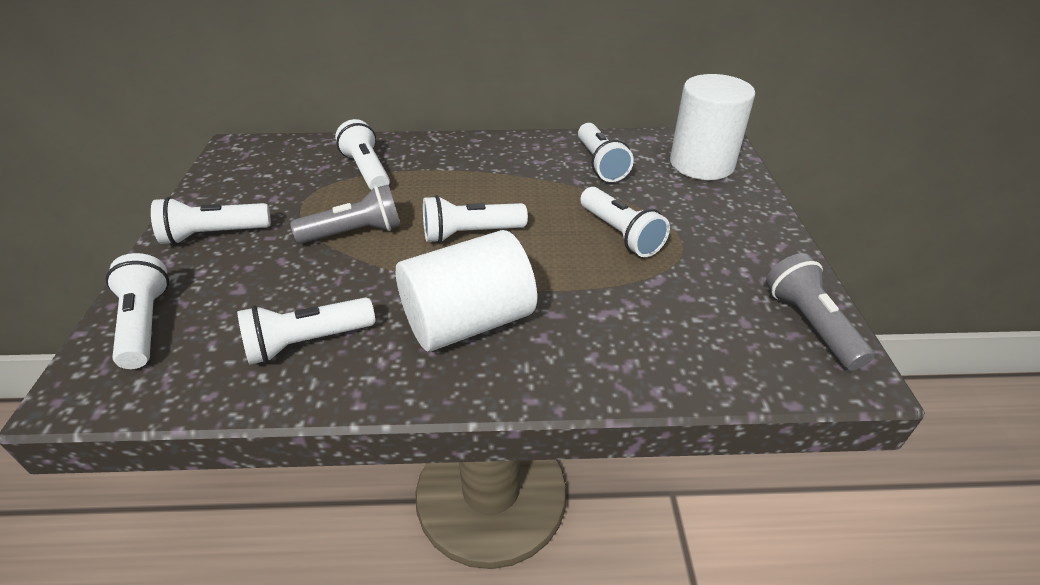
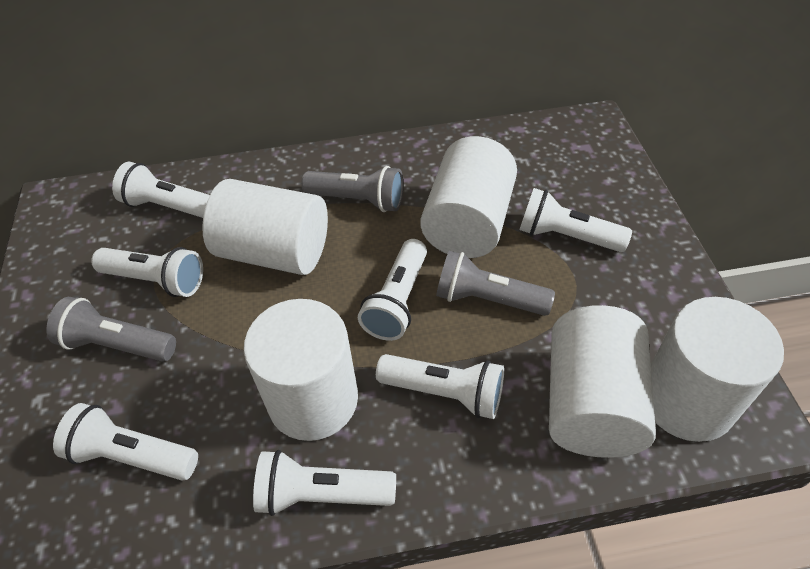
grey flashlight: 2 -> 3
white cylinder: 2 -> 5

